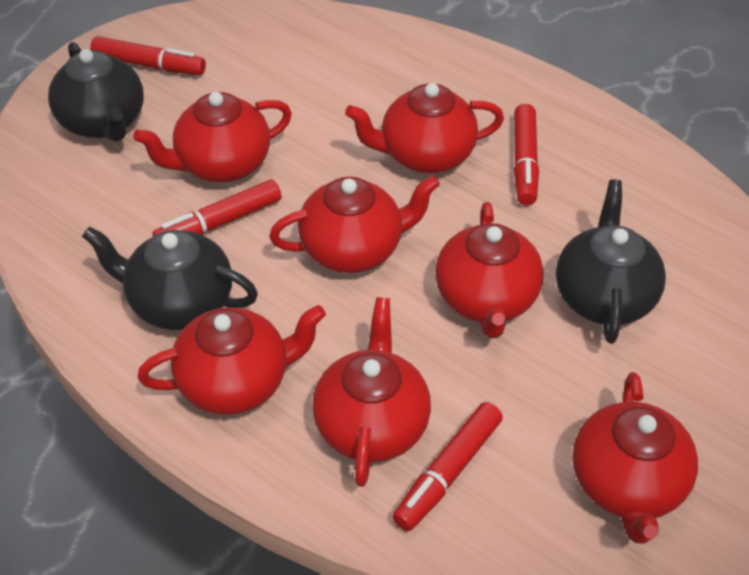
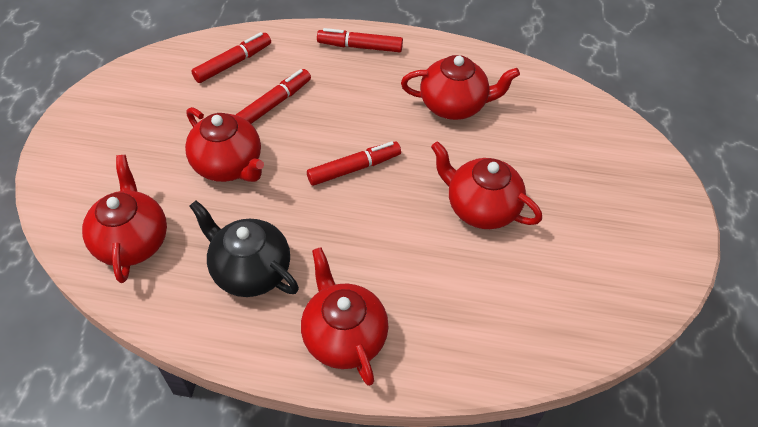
black teapot: 3 -> 1
red teapot: 7 -> 5

